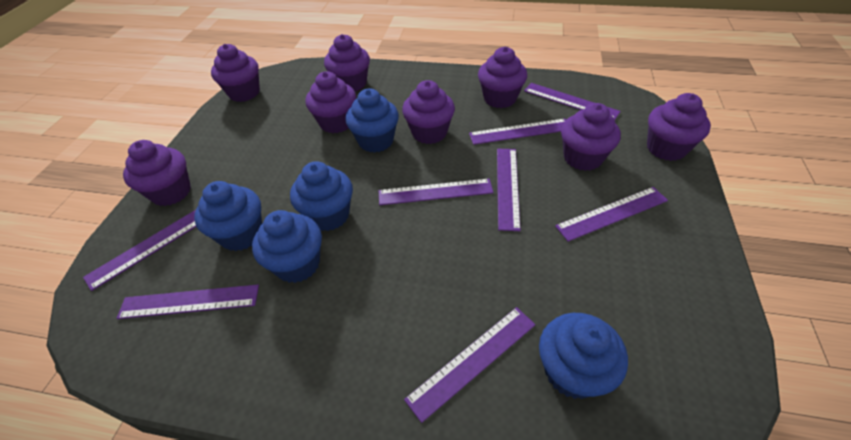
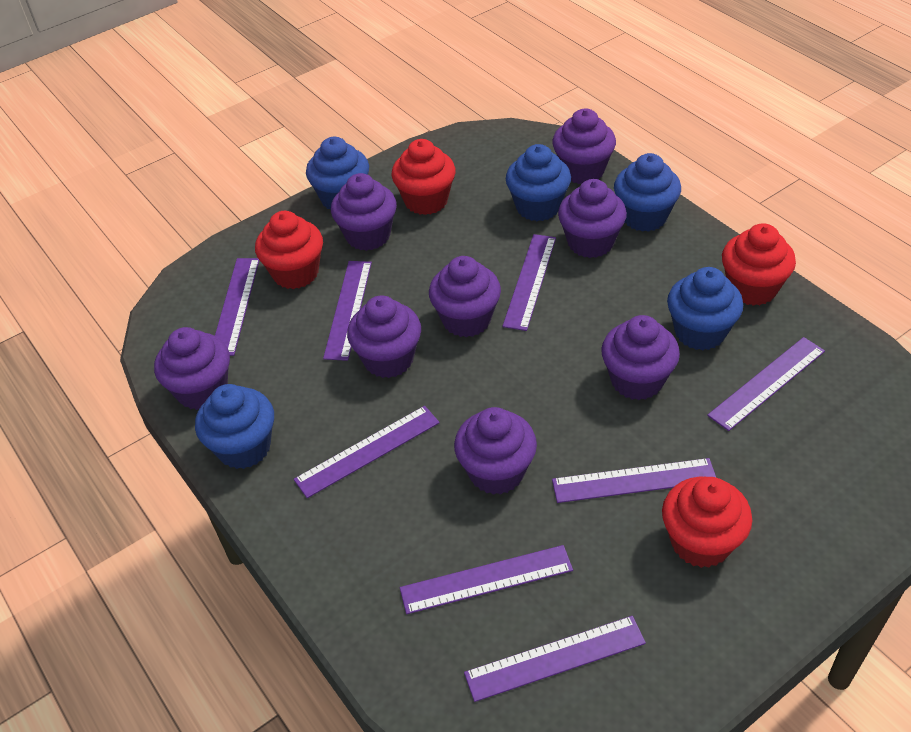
red cupcake: 0 -> 4

